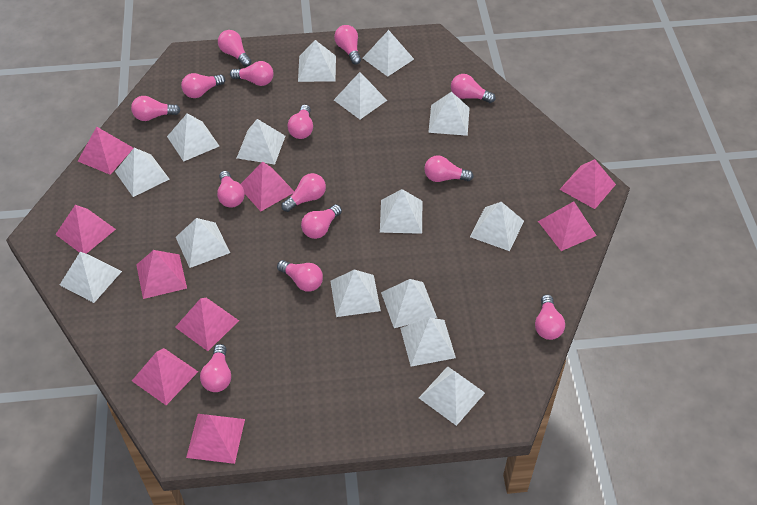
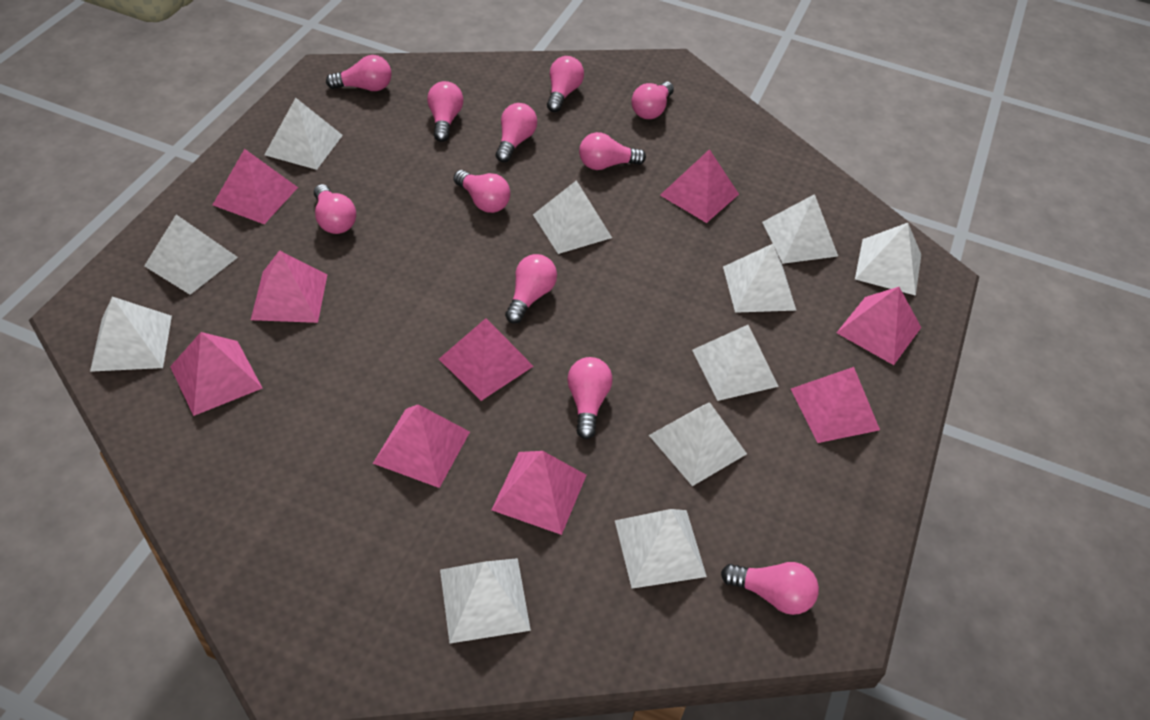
pink light bulb: 14 -> 11
white pyramid: 15 -> 11

